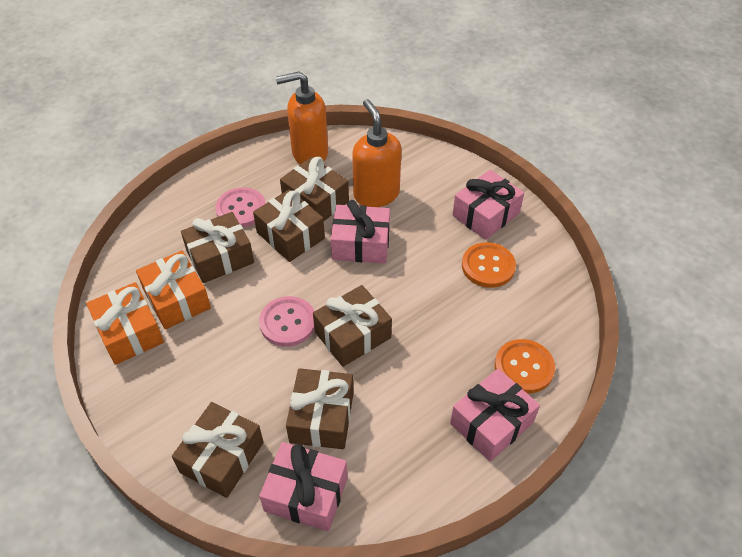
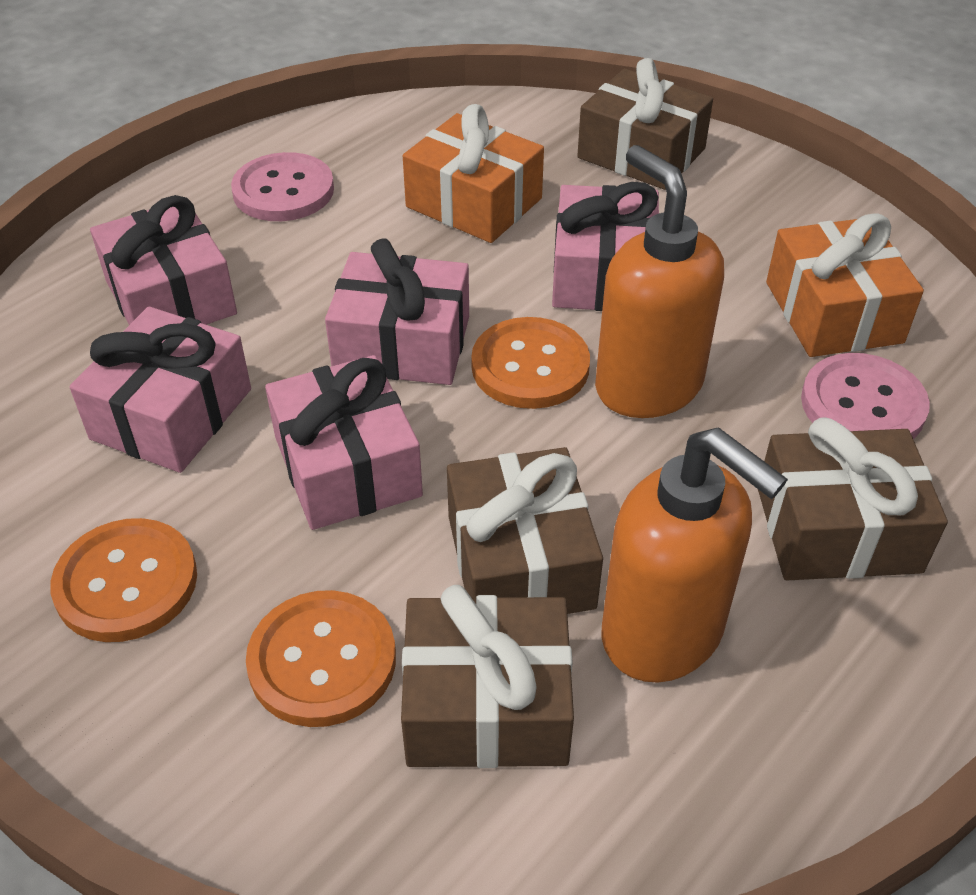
brown gift: 6 -> 4
orange button: 2 -> 3
pink gift: 4 -> 5

